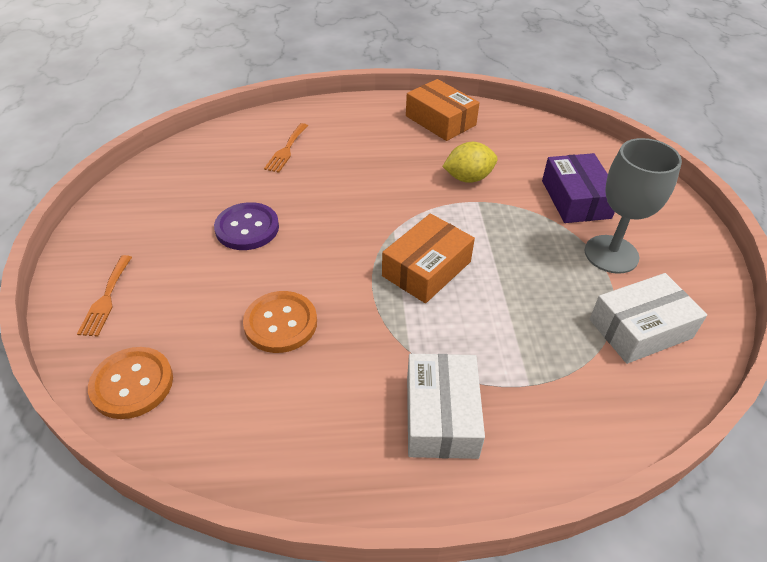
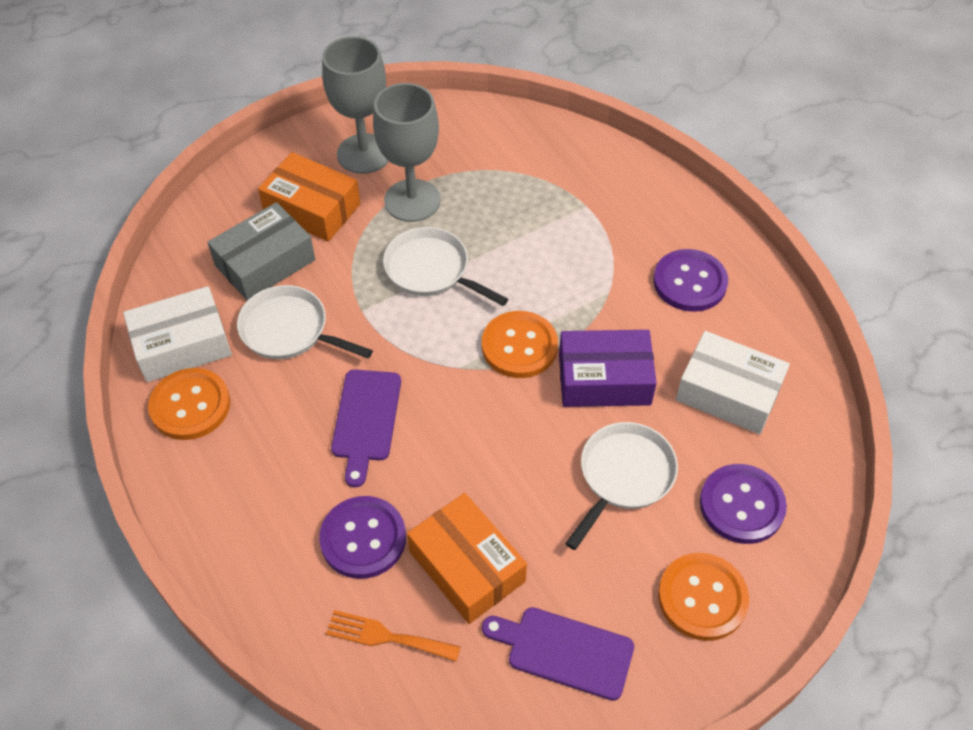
grey box: 0 -> 1
grey goblet: 1 -> 2
orange button: 2 -> 3
orange fork: 2 -> 1
purple button: 1 -> 3
purple cutting board: 0 -> 2
white pan: 0 -> 3
yellow lemon: 1 -> 0

